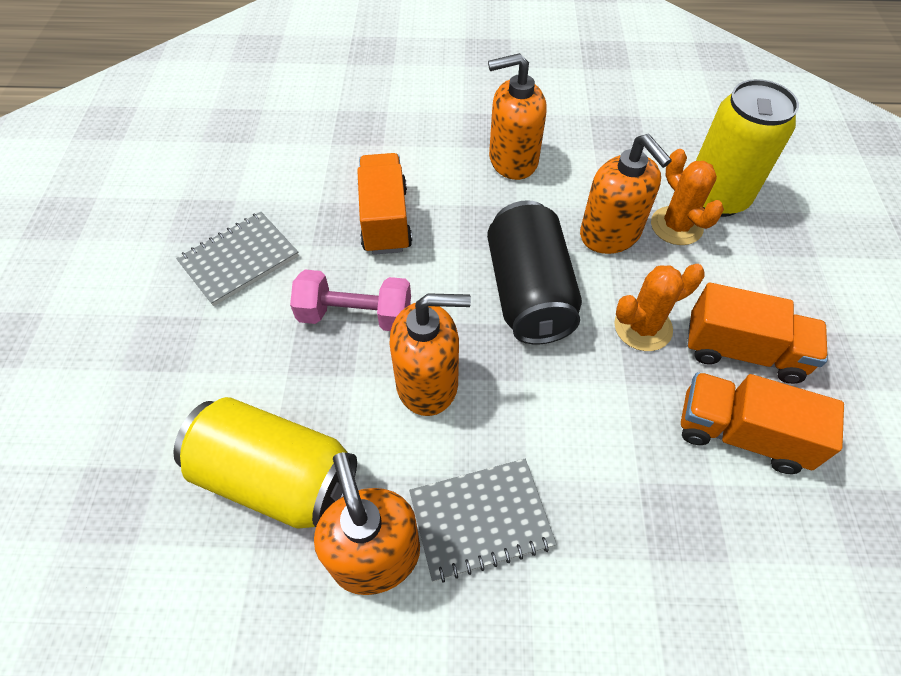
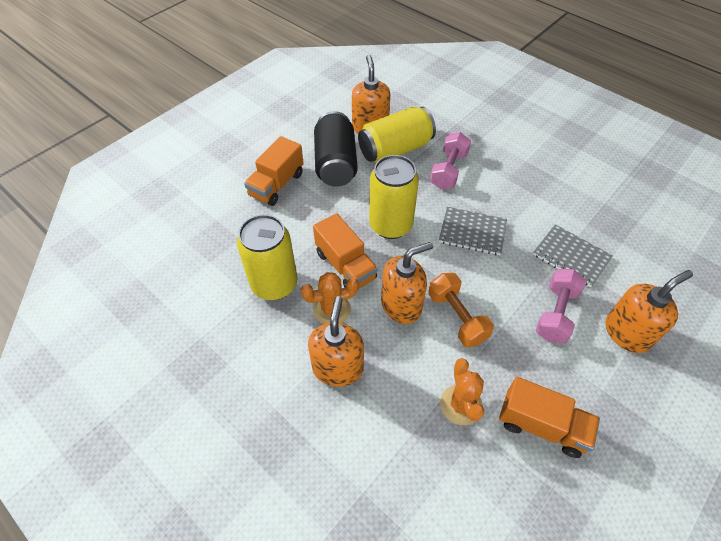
orange dumbbell: 0 -> 1
pink dumbbell: 1 -> 2
yellow can: 2 -> 3

